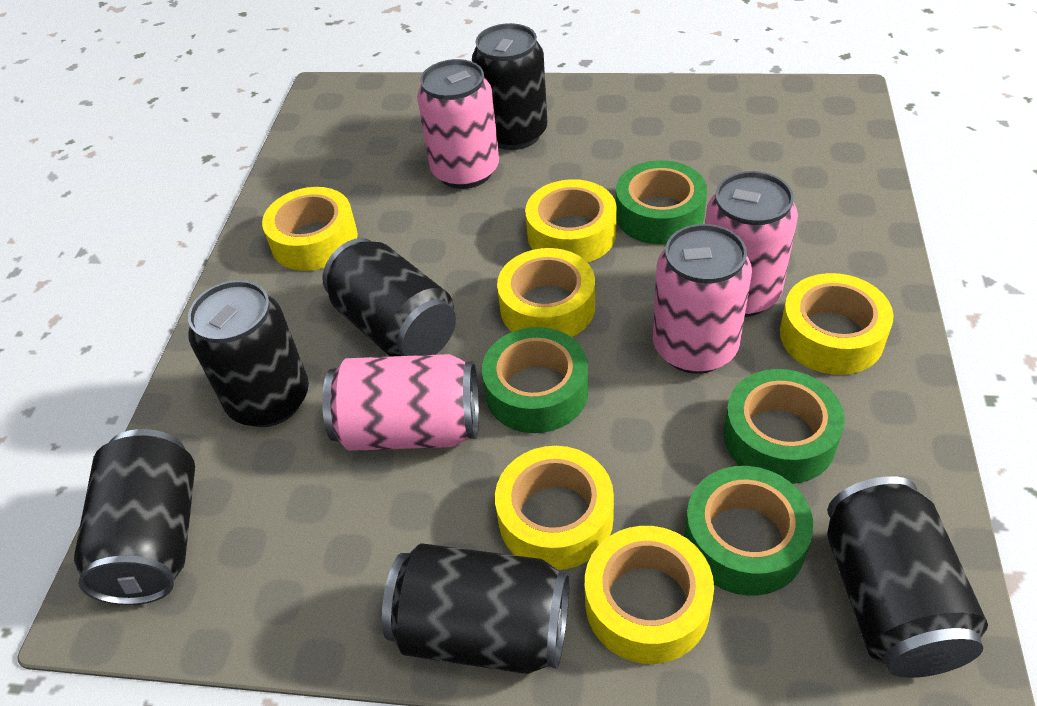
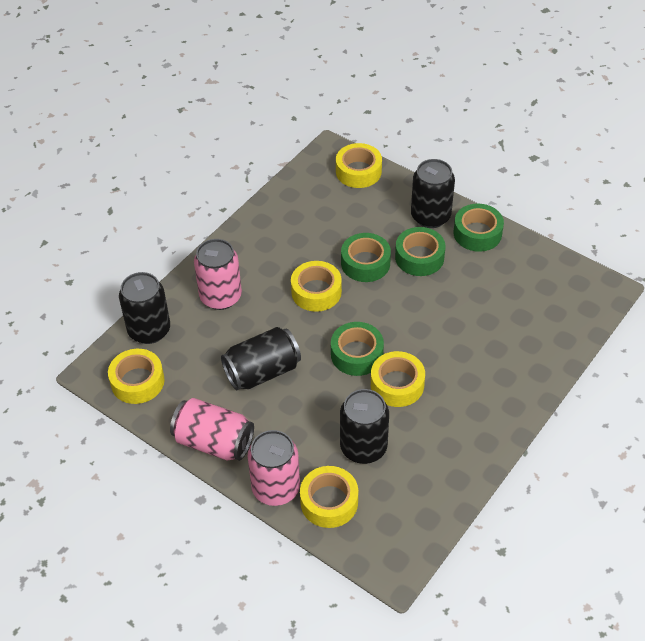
black can: 6 -> 4
pink can: 4 -> 3
yellow tape: 6 -> 5

